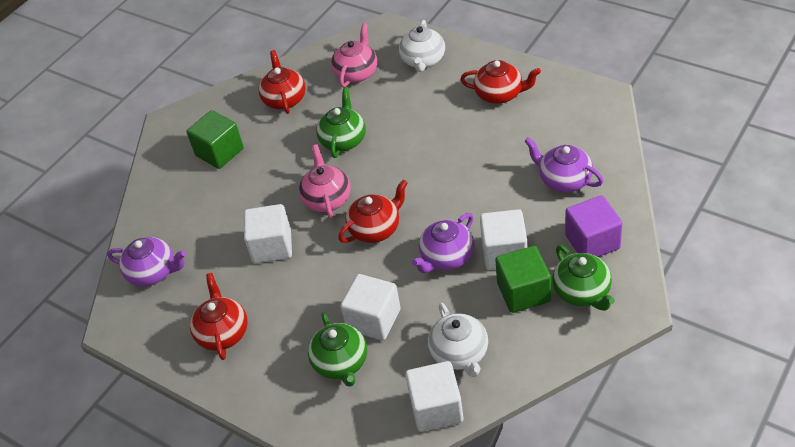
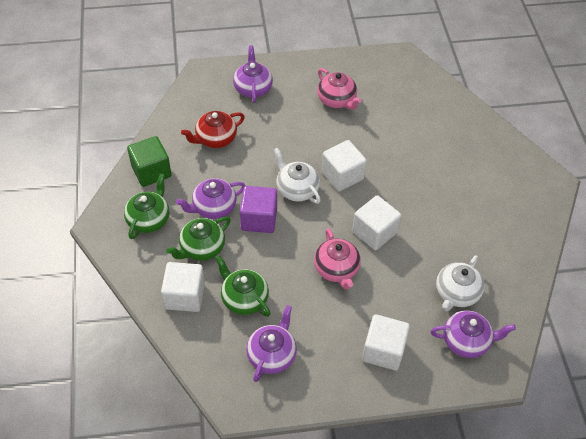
green cube: 2 -> 1
purple teapot: 3 -> 4
red teapot: 4 -> 1

